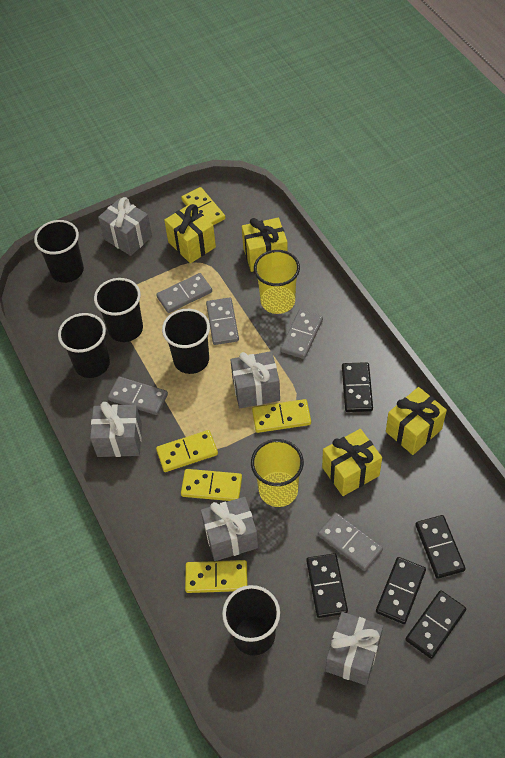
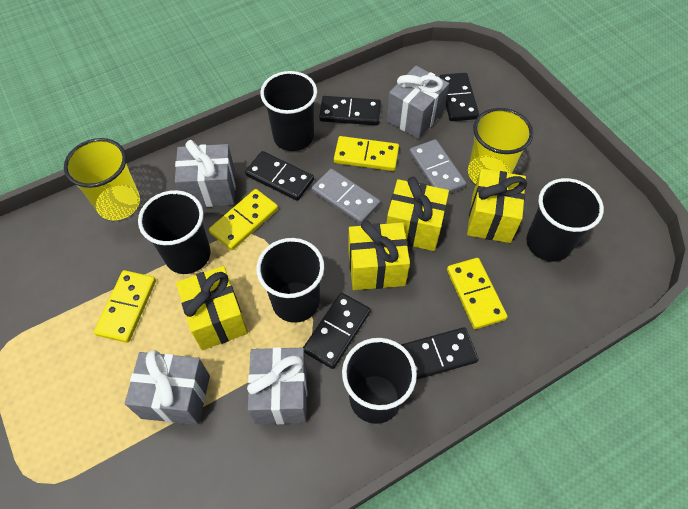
grey domino: 5 -> 2
grey gift: 5 -> 4
yellow domino: 5 -> 4

